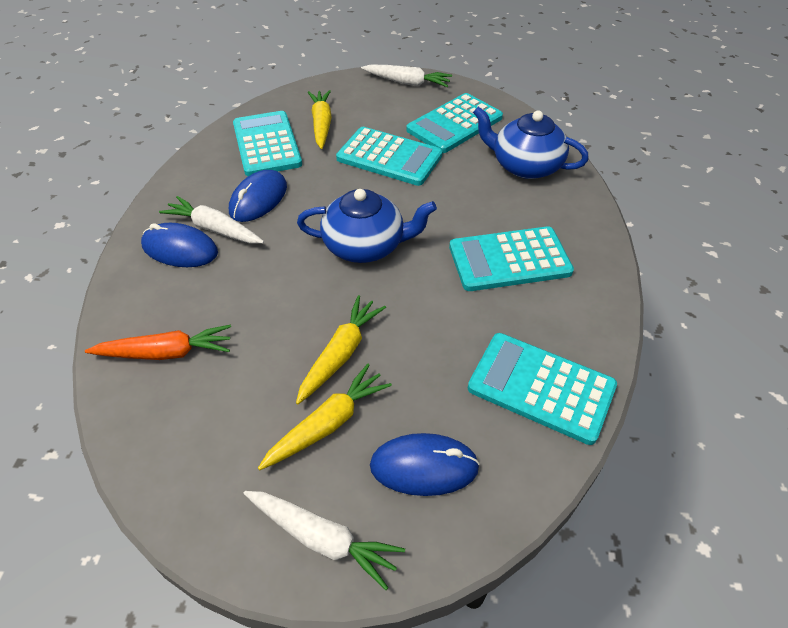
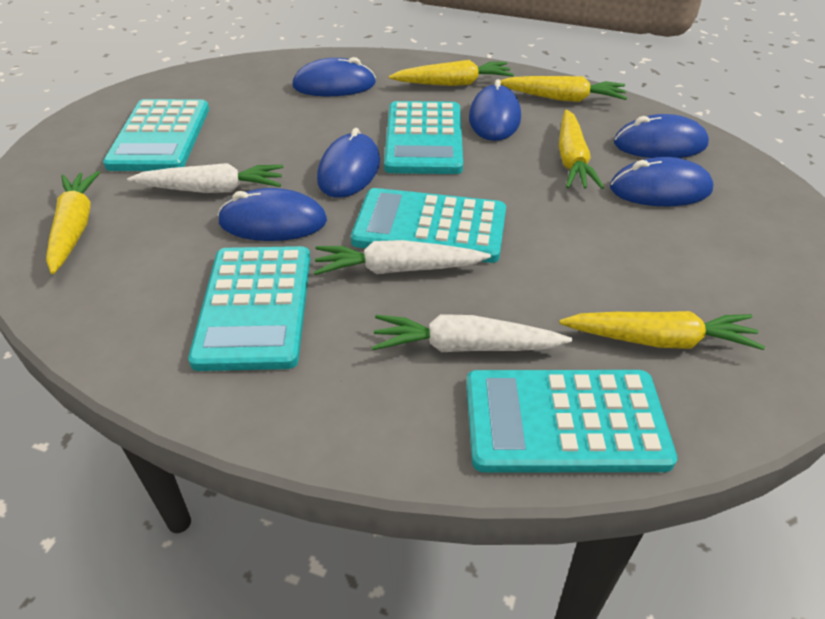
blue mouse: 3 -> 6
blue teapot: 2 -> 0
orange carrot: 1 -> 0
yellow carrot: 3 -> 5

